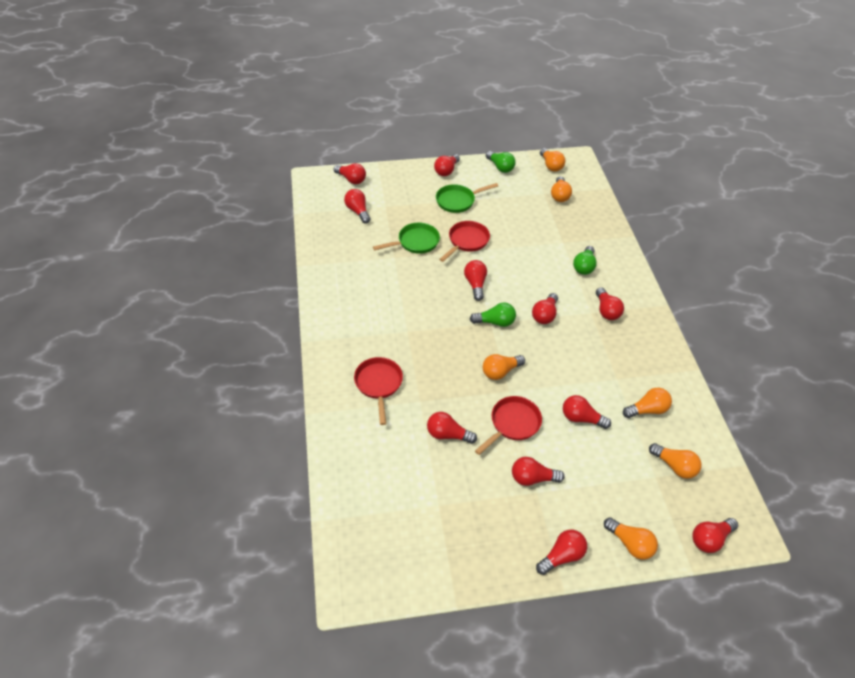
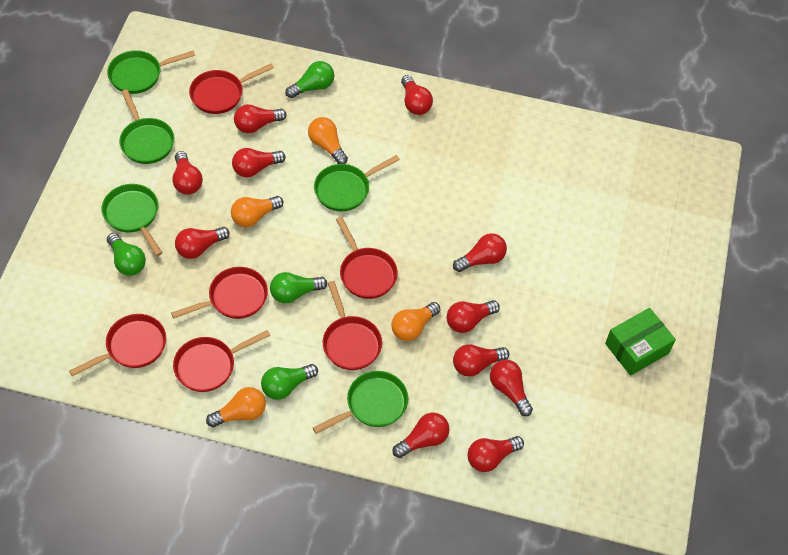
green box: 0 -> 1
green light bulb: 3 -> 4
green pan: 2 -> 5
orange light bulb: 6 -> 4
red pan: 3 -> 6

